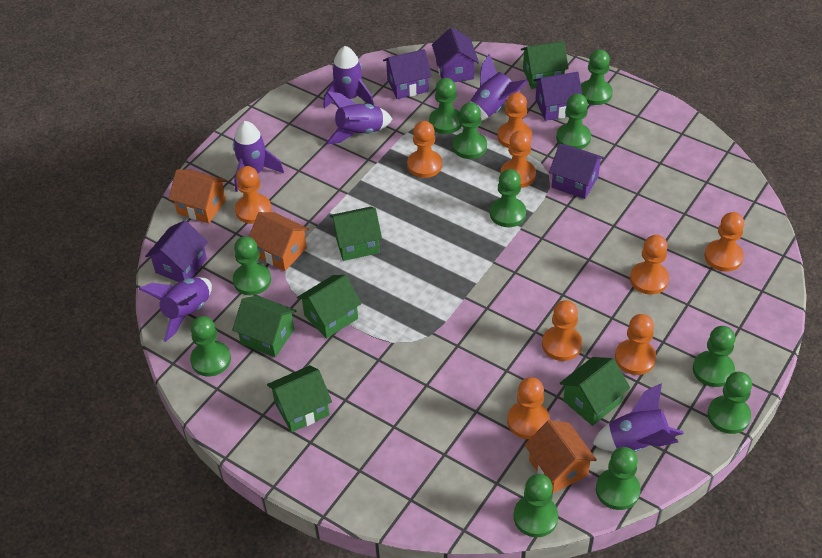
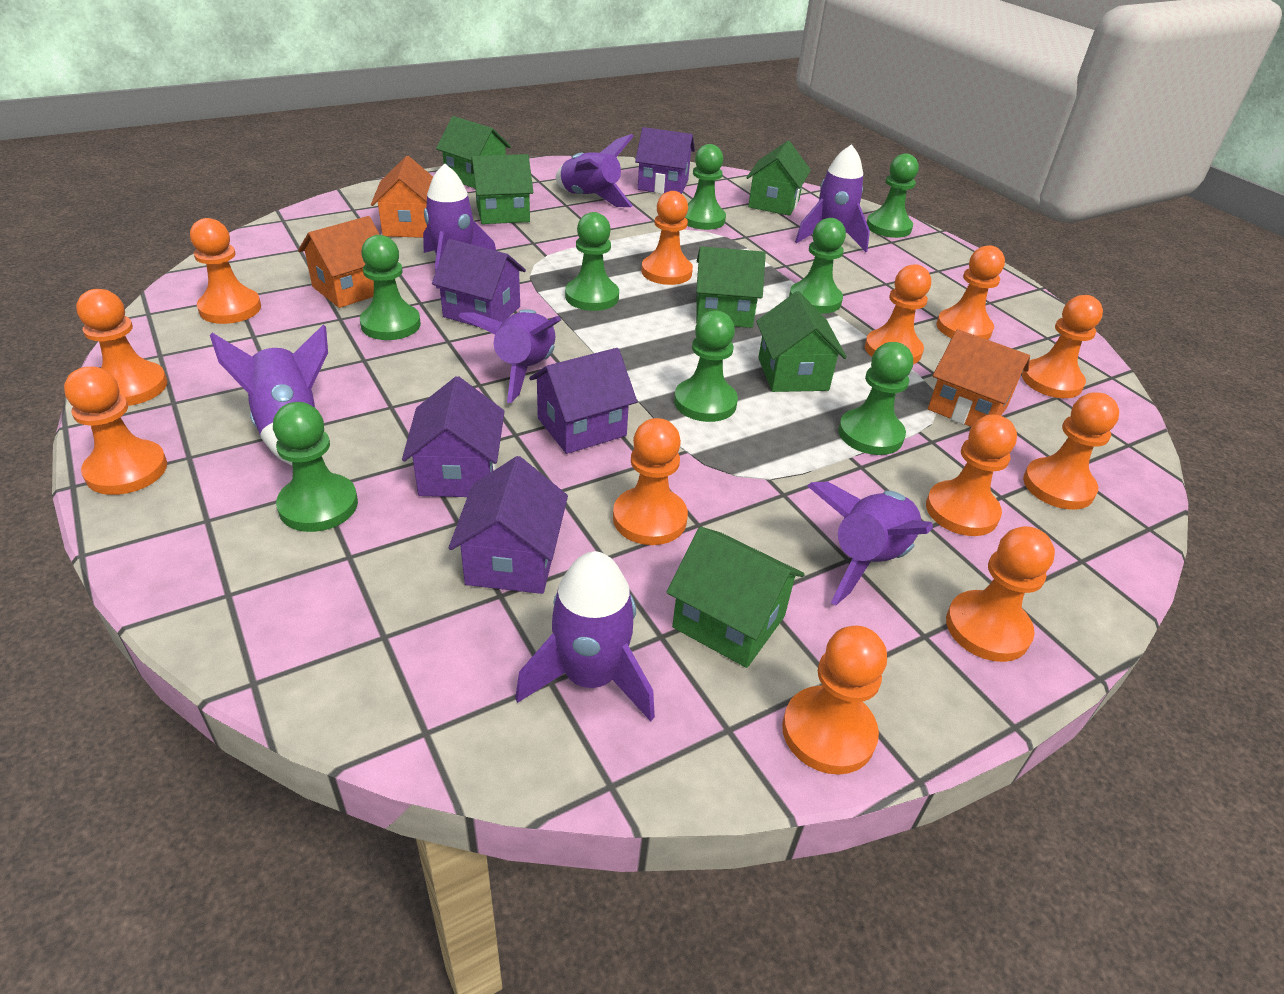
green pawn: 11 -> 8
orange pawn: 9 -> 12
purple rocket: 6 -> 7

